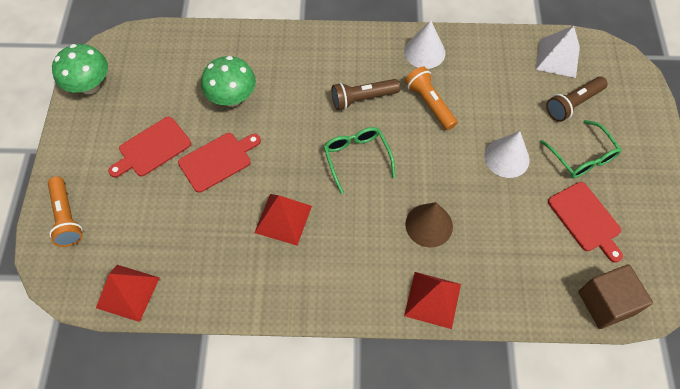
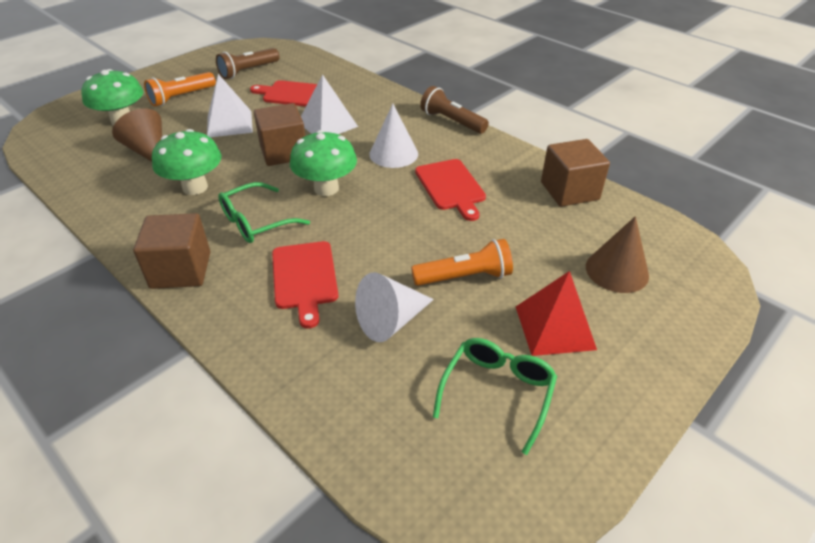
brown cone: 1 -> 2
brown cube: 1 -> 3
green mushroom: 2 -> 3
red pyramid: 3 -> 1
white pyramid: 1 -> 2

